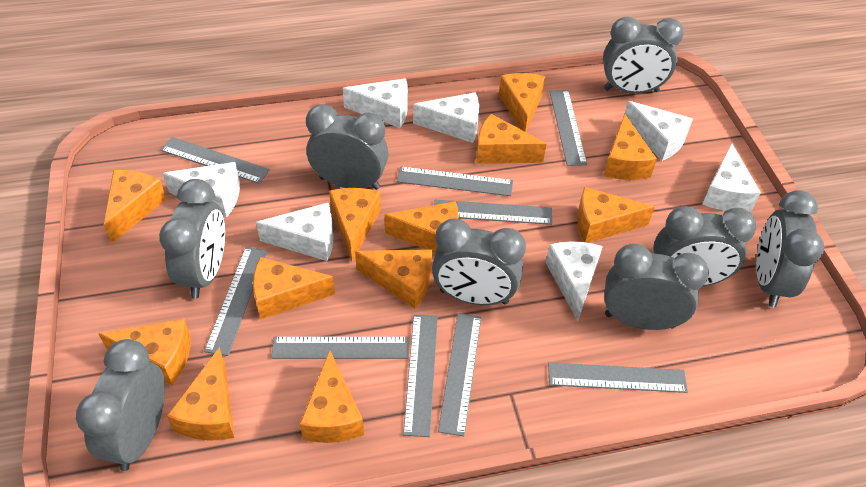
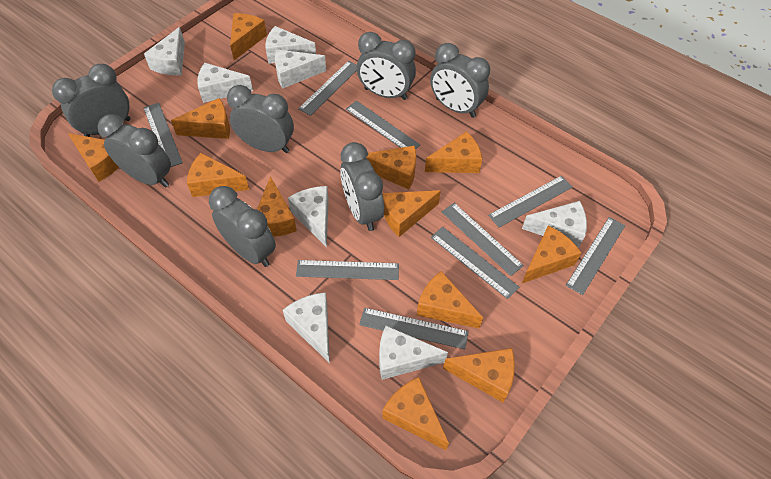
grey clock: 8 -> 7
white cheese: 7 -> 8

